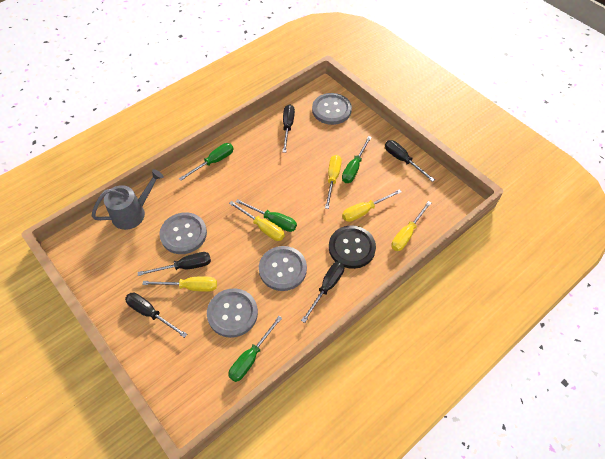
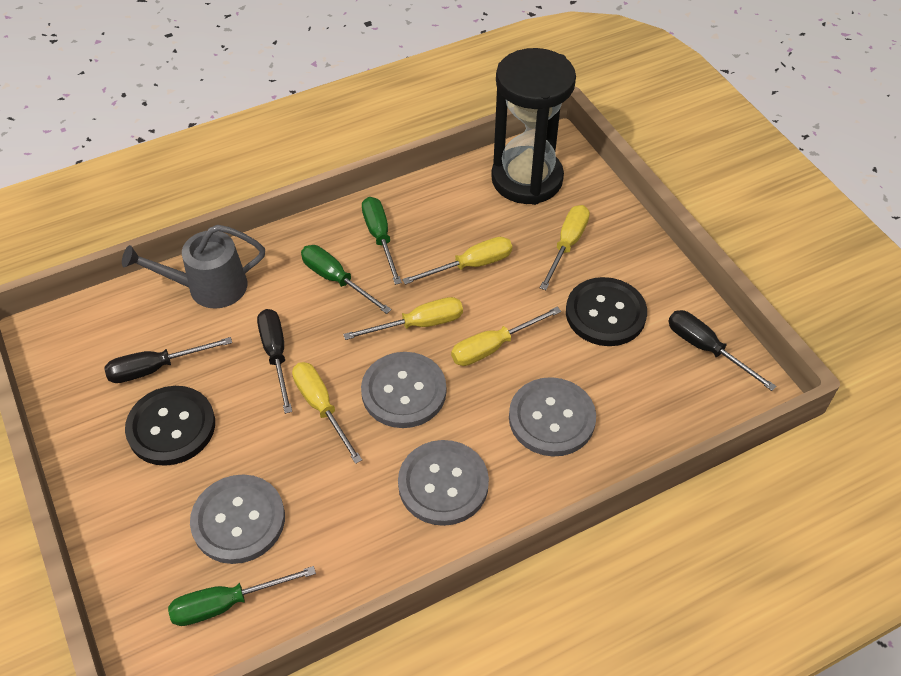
black button: 1 -> 2
black hourglass: 0 -> 1
black screwdriver: 5 -> 3
green screwdriver: 4 -> 3

